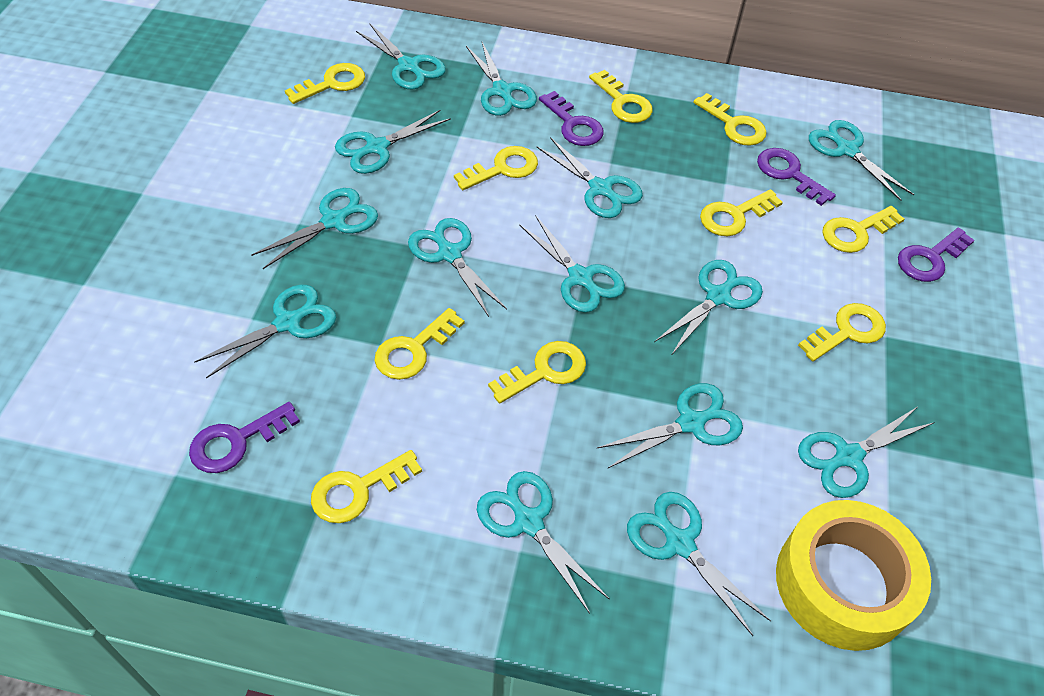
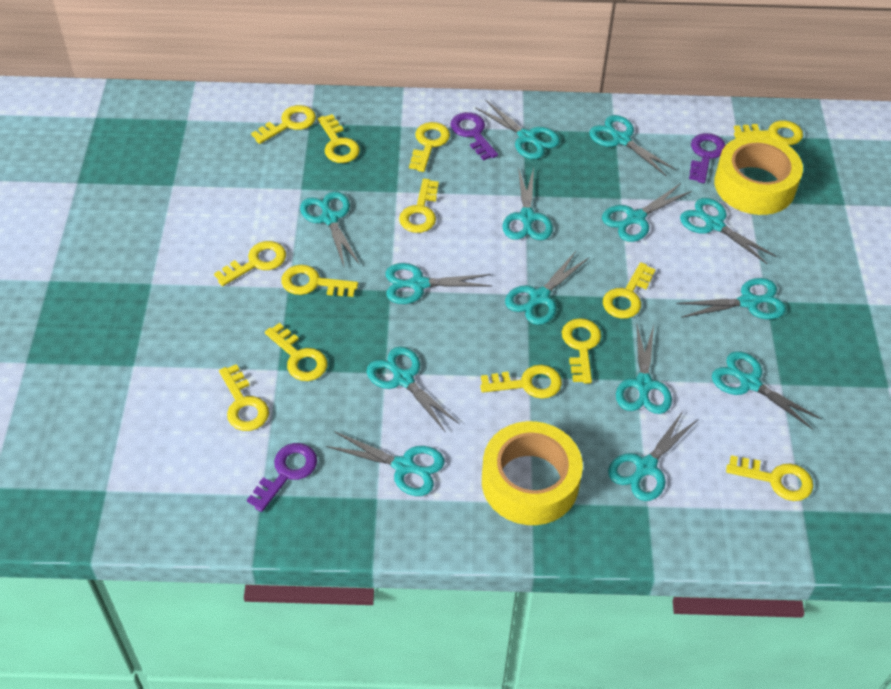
purple key: 4 -> 3
yellow key: 10 -> 13
yellow tape: 1 -> 2

